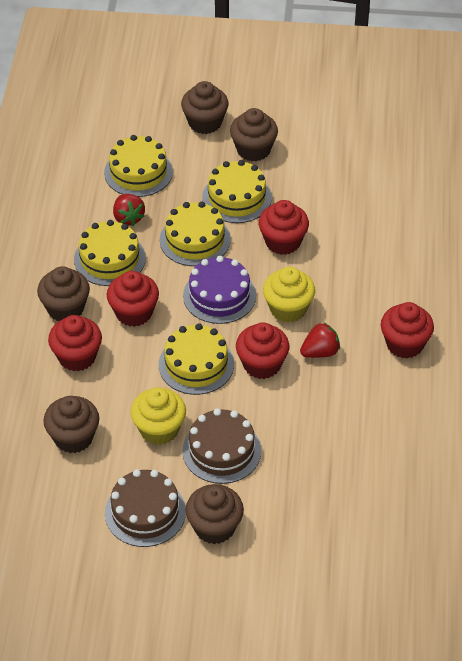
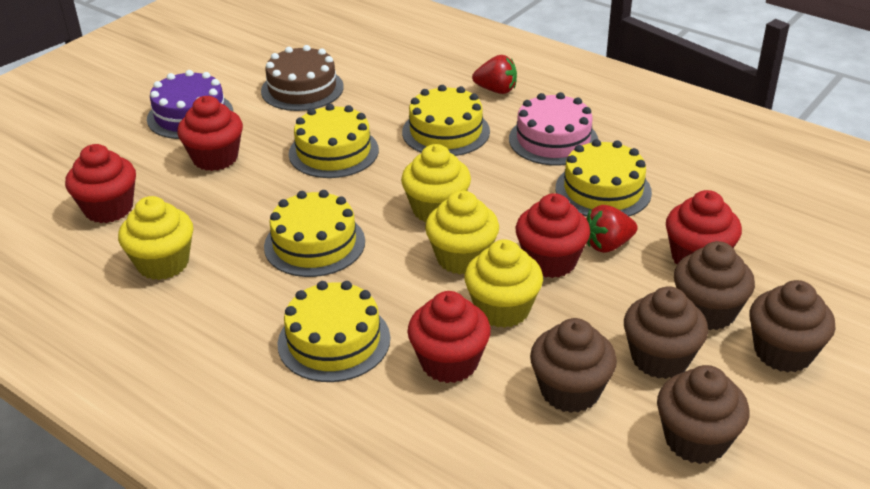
brown cake: 2 -> 1
pink cake: 0 -> 1
yellow cupcake: 2 -> 4

